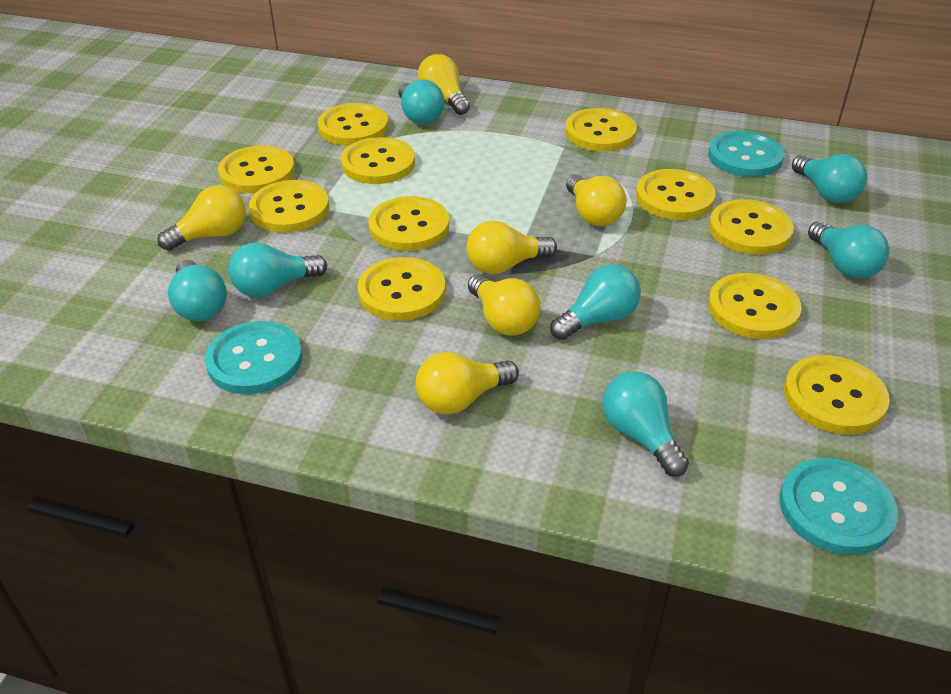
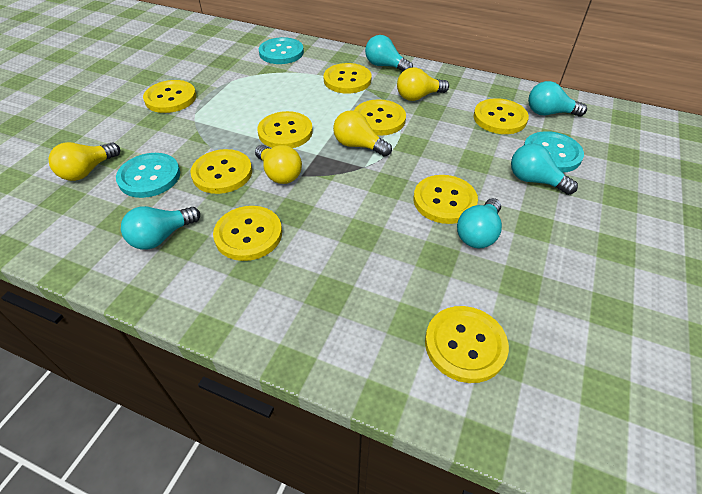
turquoise light bulb: 7 -> 5
yellow button: 11 -> 9
yellow light bulb: 6 -> 4

